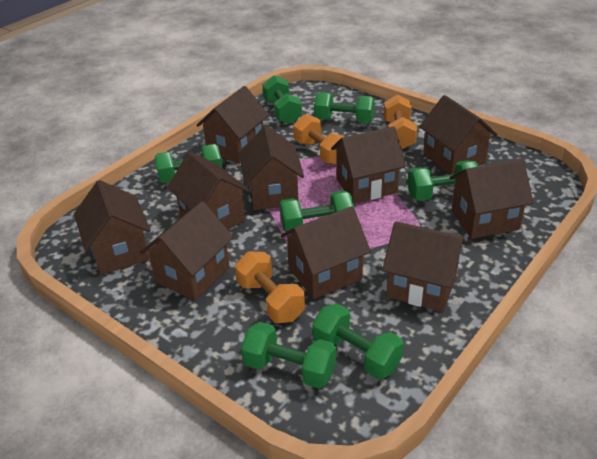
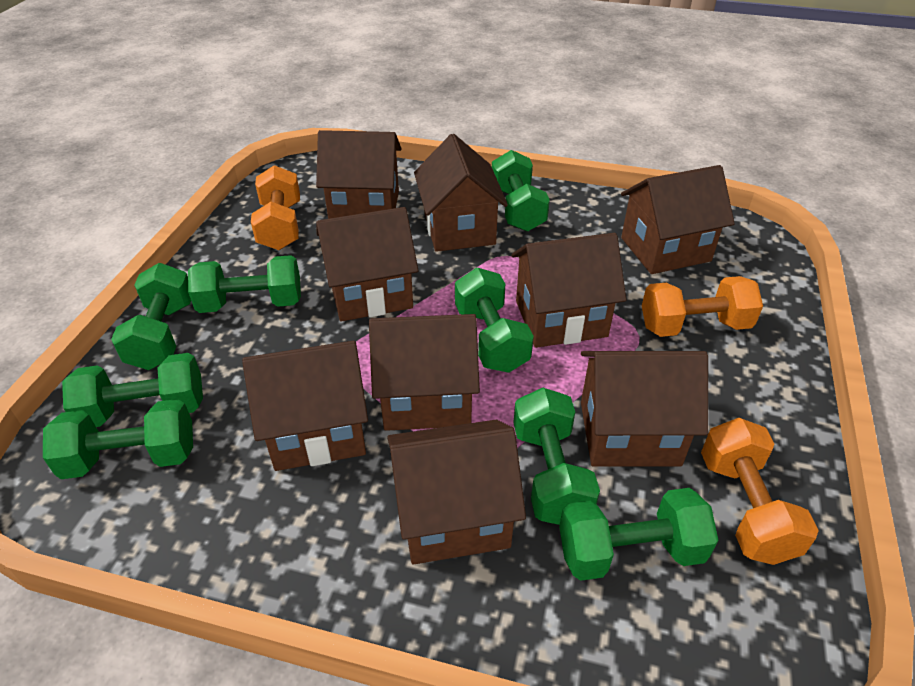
brown house: 10 -> 9
green dumbbell: 7 -> 8

